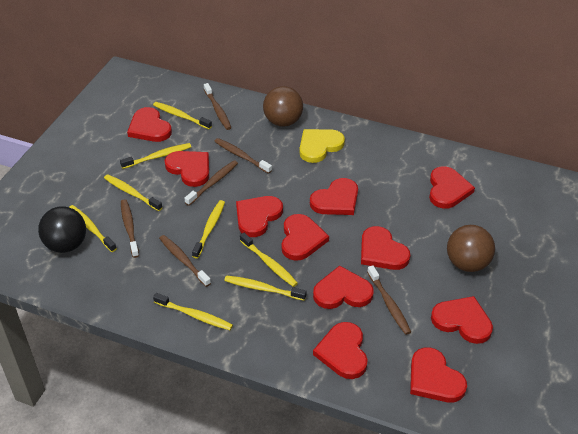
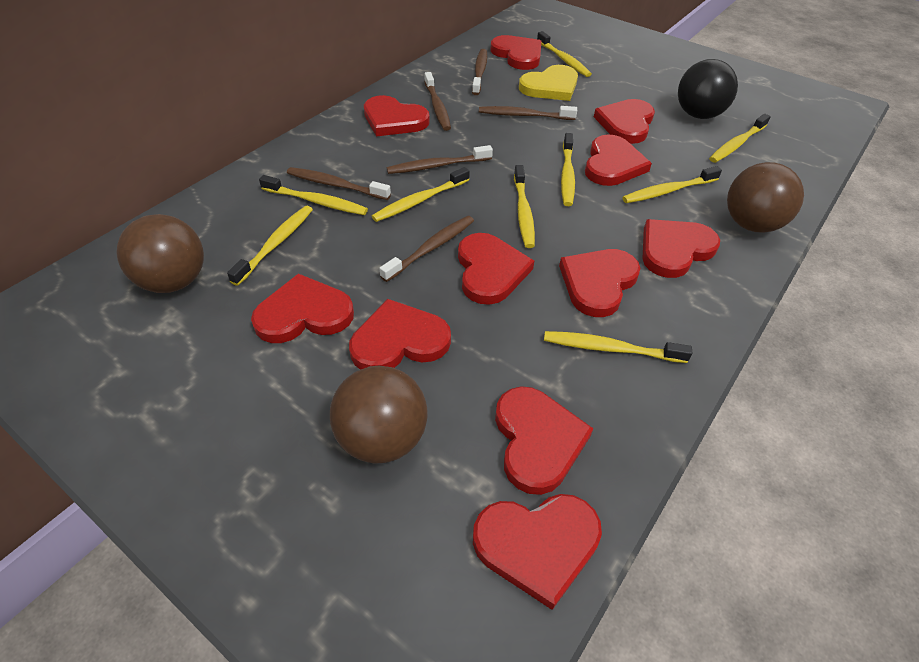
brown ball: 2 -> 3
yellow toothbrush: 8 -> 9

